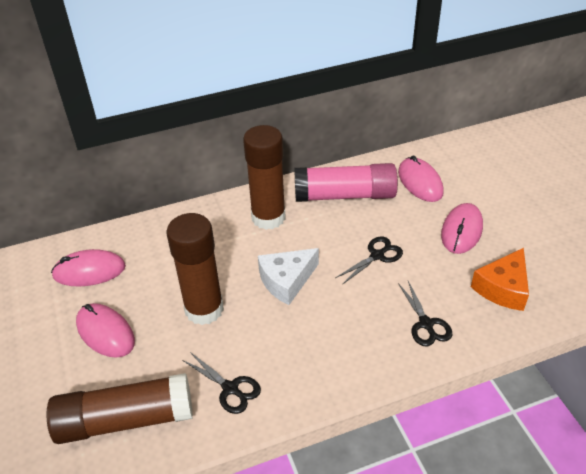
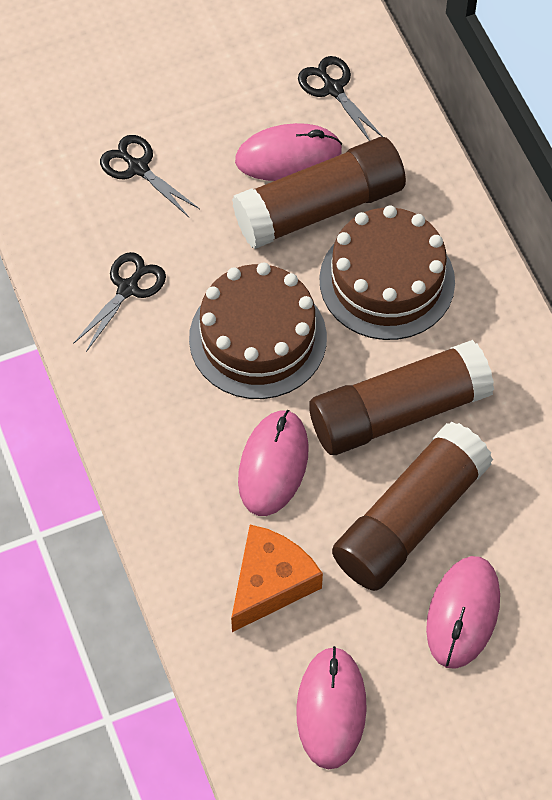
brown cake: 0 -> 2
pink glue stick: 1 -> 0
white cheese: 1 -> 0

